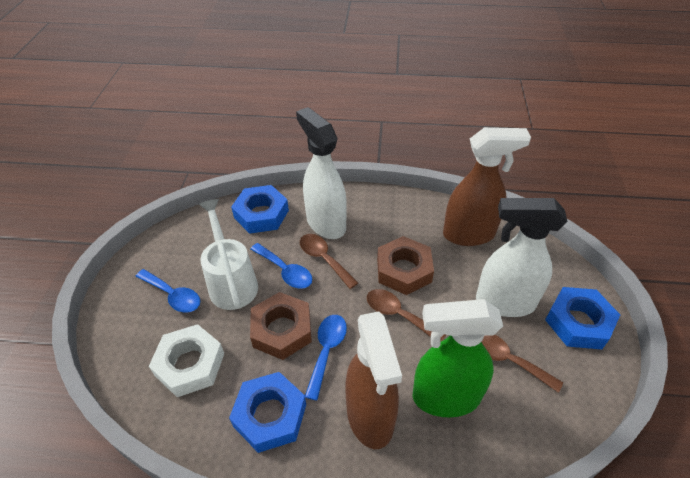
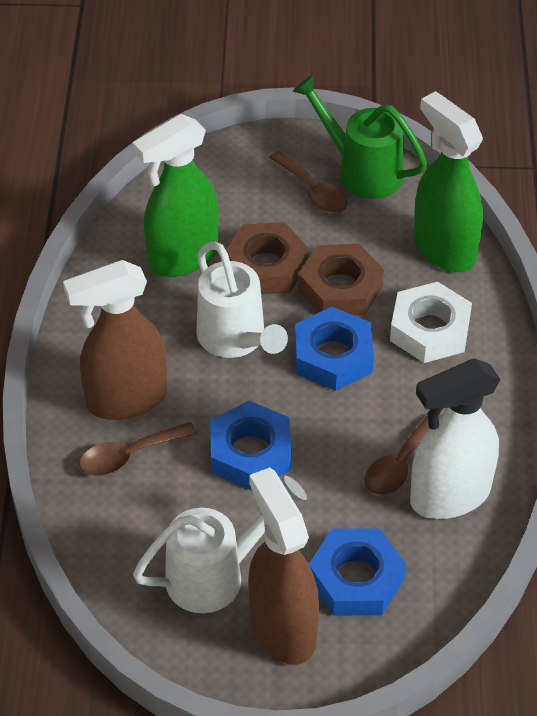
blue spoon: 3 -> 0
green spray bottle: 1 -> 2
green watering can: 0 -> 1
white spray bottle: 2 -> 1
white watering can: 1 -> 2

